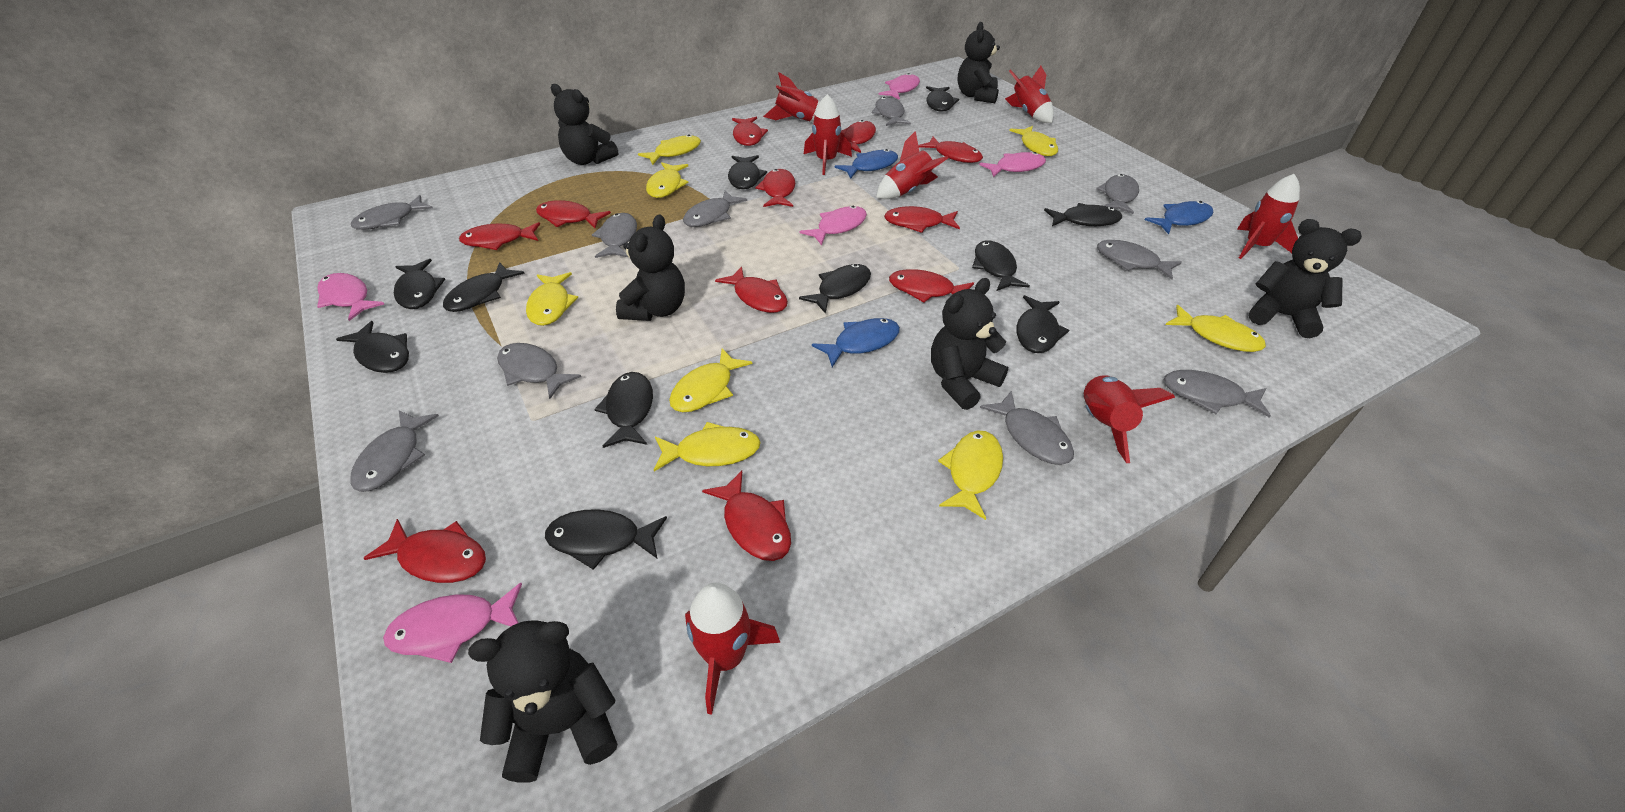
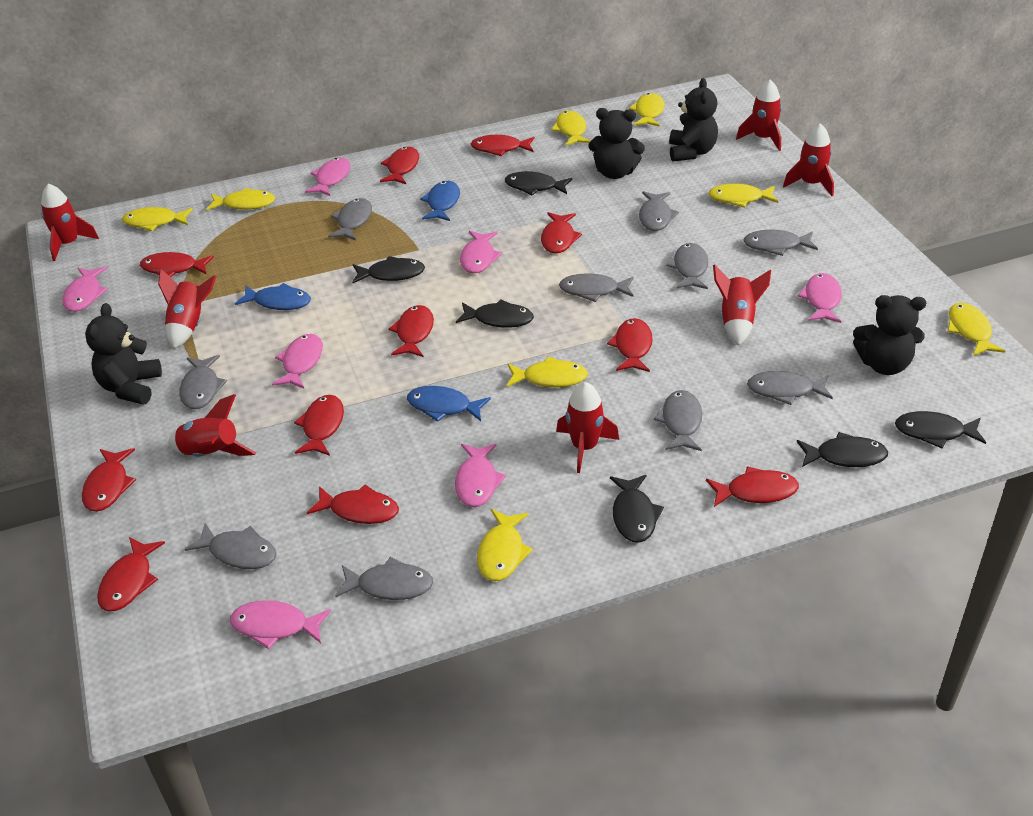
black fish: 11 -> 6
black teddy bear: 6 -> 4
pink fish: 5 -> 7

